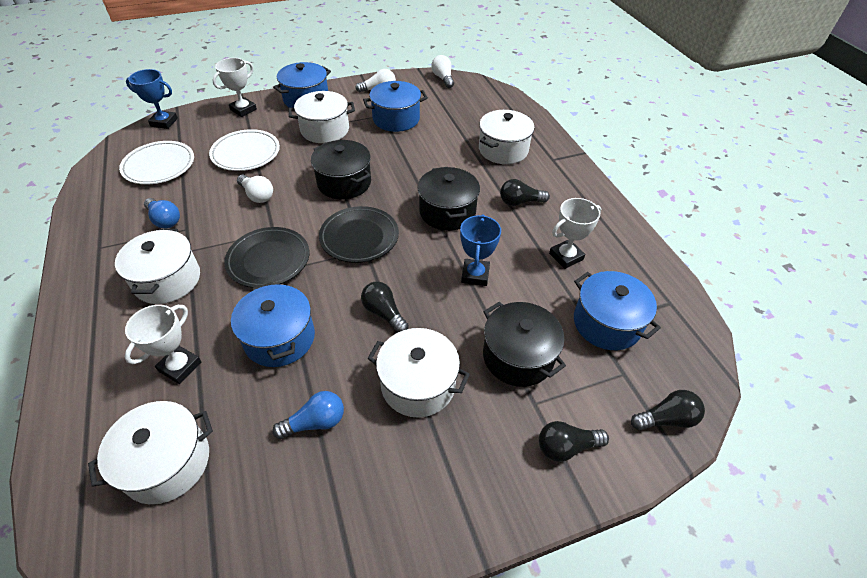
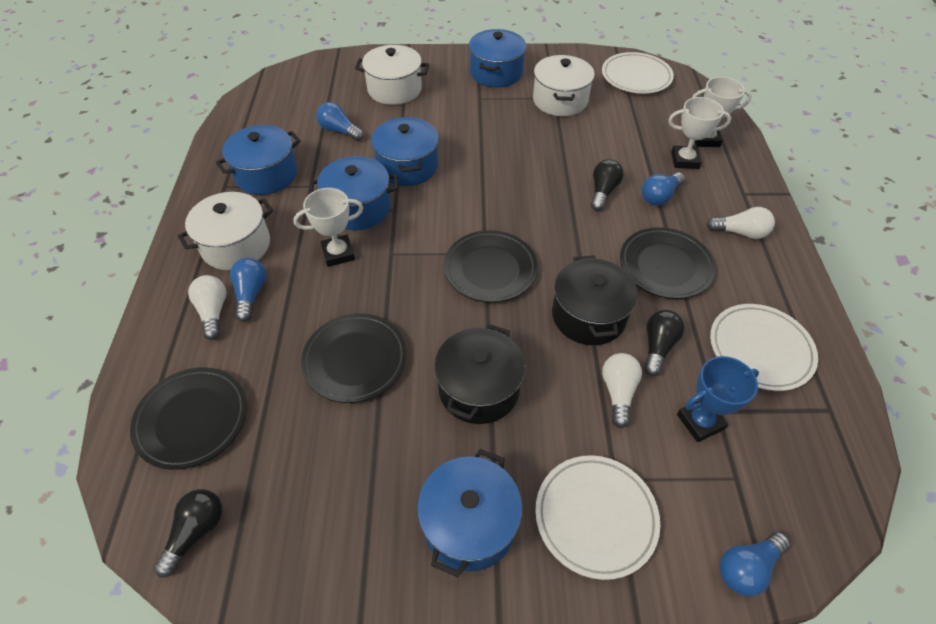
black light bulb: 4 -> 3
black plate: 2 -> 4
black pot: 3 -> 2
blue light bulb: 2 -> 4
blue pot: 4 -> 5
blue trophy: 2 -> 1
white plate: 2 -> 3
white pot: 5 -> 3

